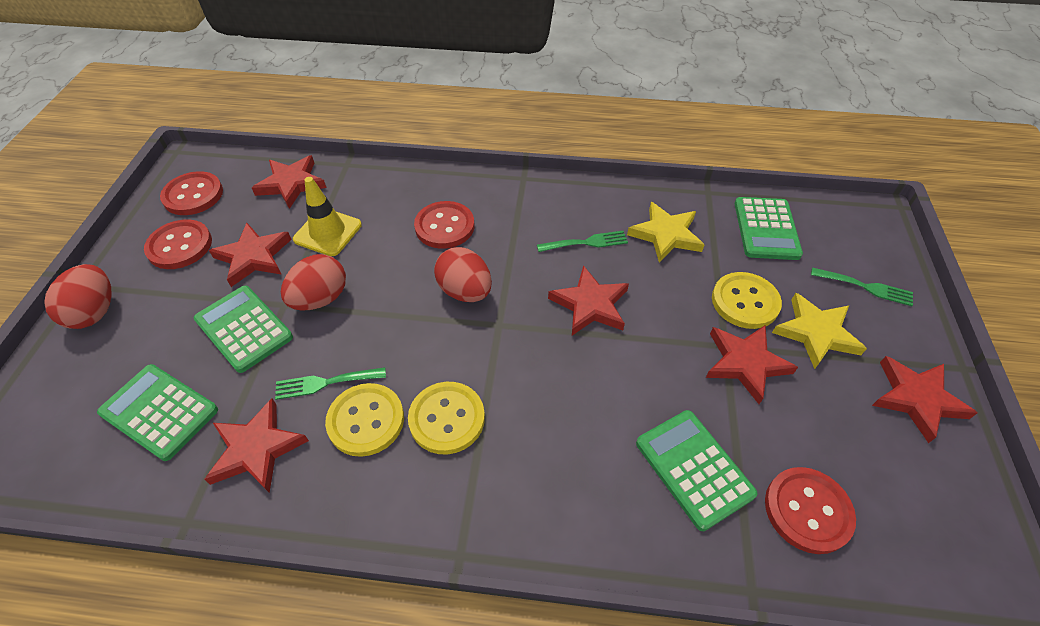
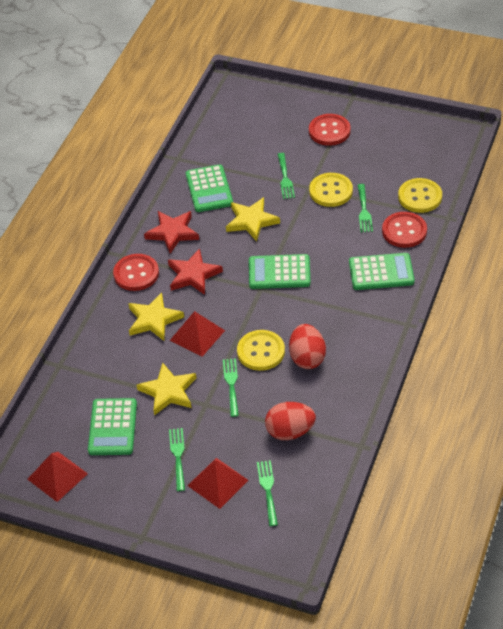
green fork: 3 -> 5
red button: 4 -> 3
red egg: 3 -> 2
red pyramid: 0 -> 3
red star: 6 -> 2
yellow star: 2 -> 3
yellow traffic cone: 1 -> 0

